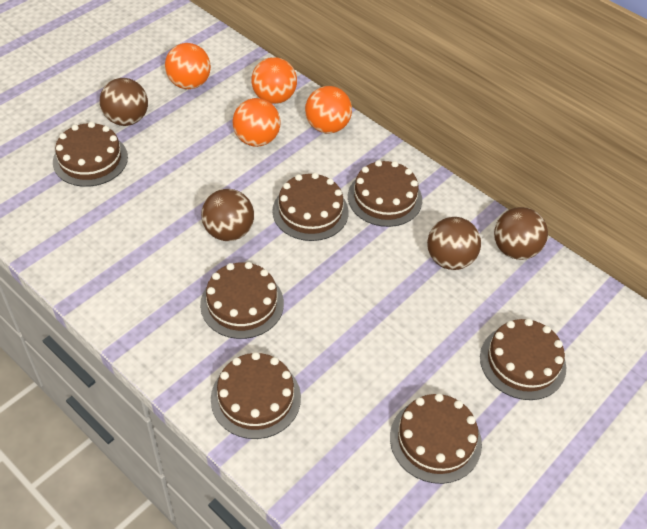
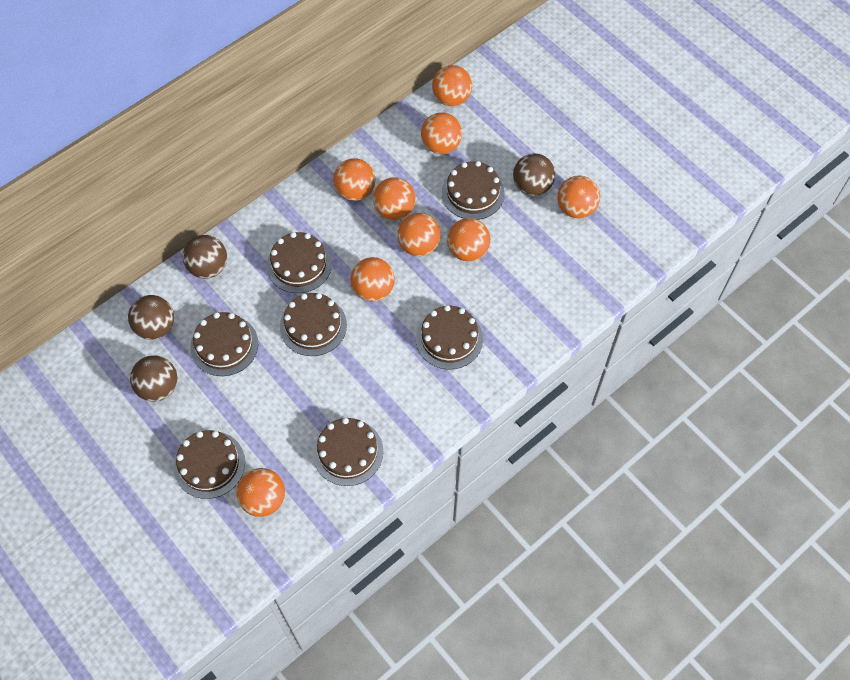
orange ball: 4 -> 9

